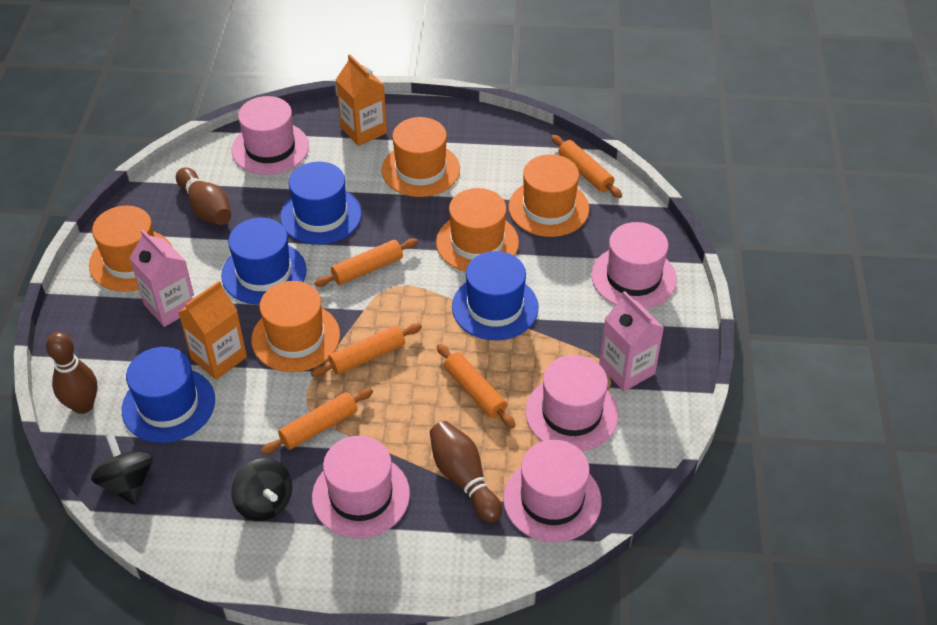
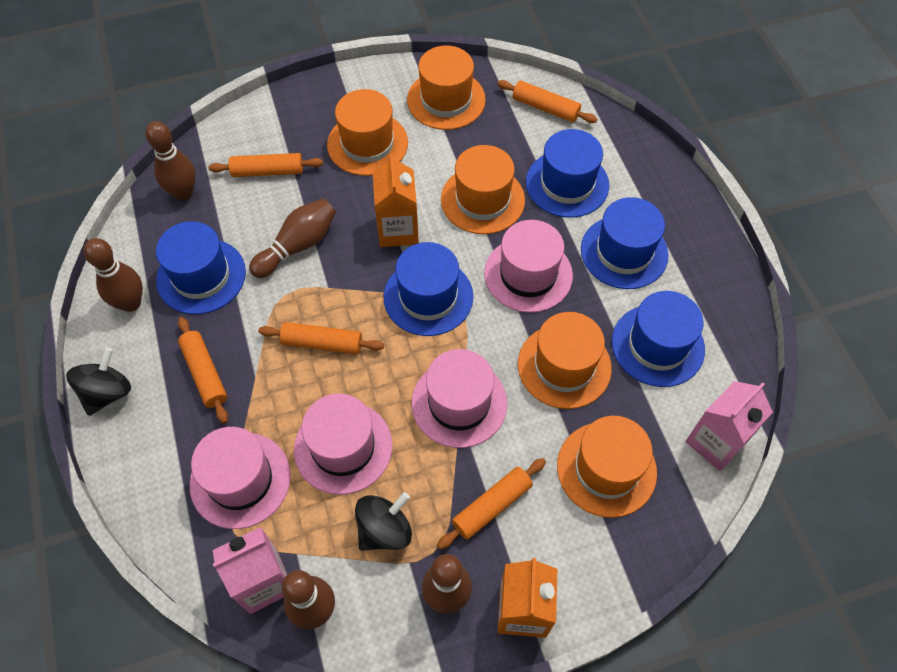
blue hat: 4 -> 5
brown bowling pin: 3 -> 5
pink hat: 5 -> 4

